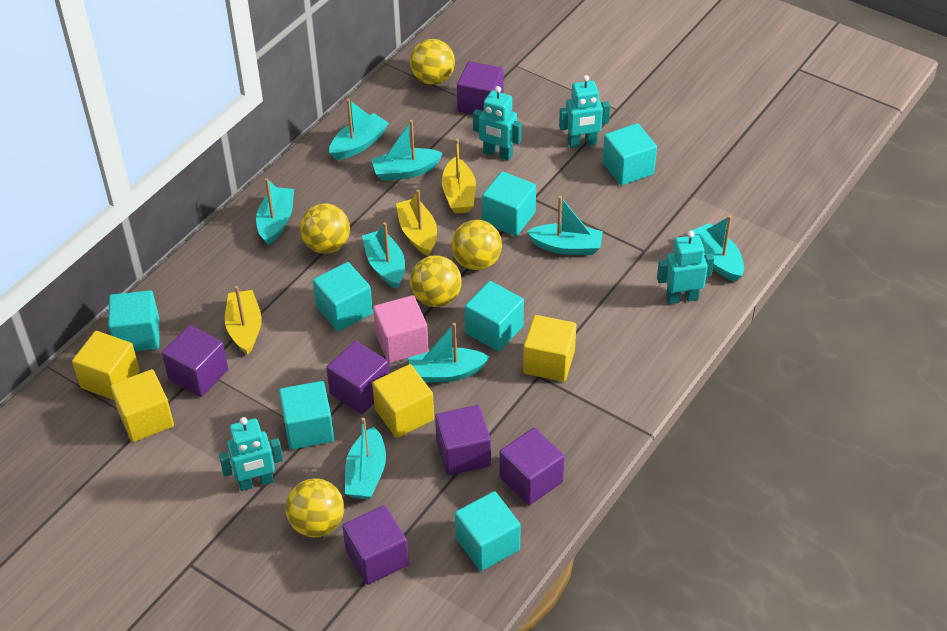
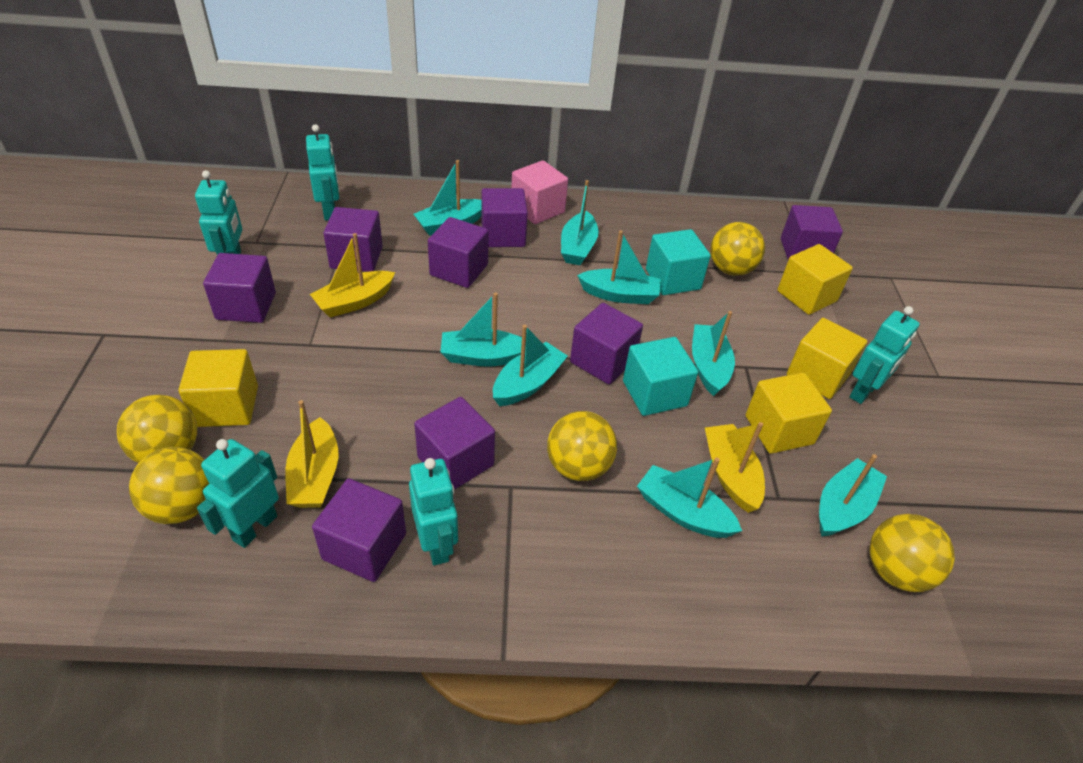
purple cube: 6 -> 8
turquoise cube: 7 -> 2
turquoise robot: 4 -> 5

